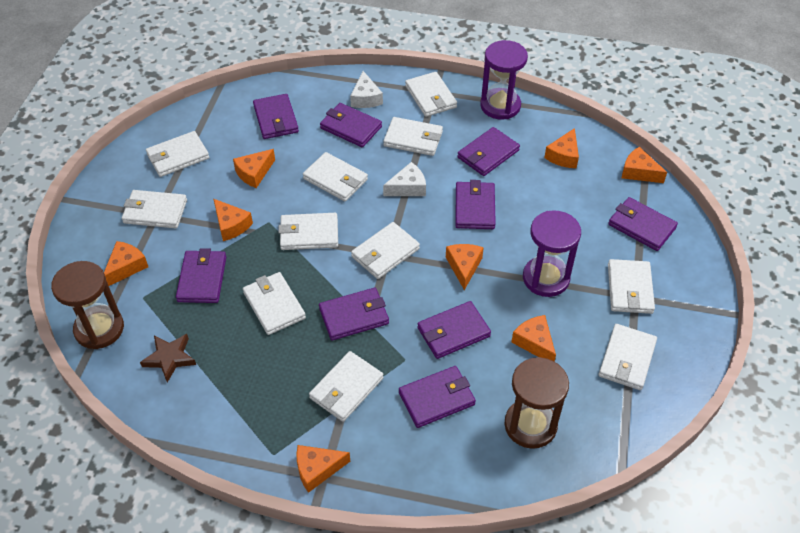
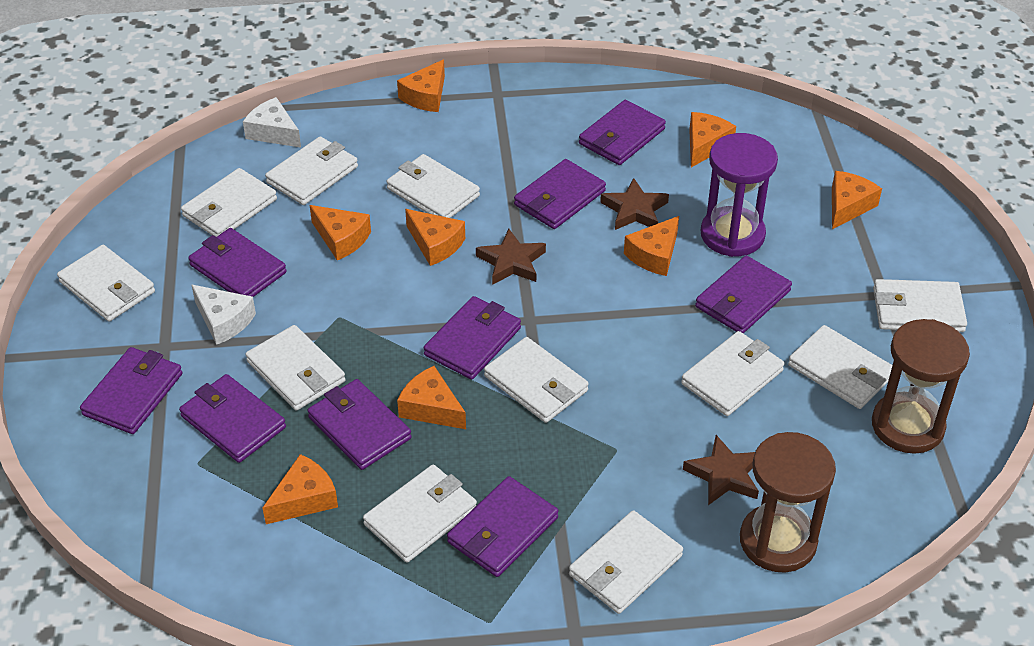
brown star: 1 -> 3
purple hourglass: 2 -> 1

